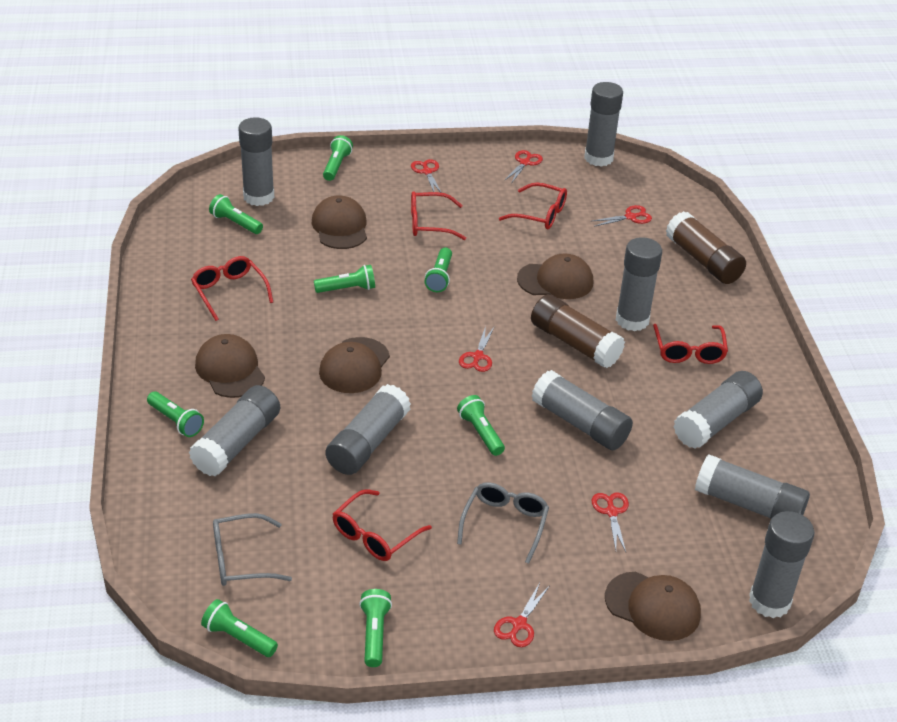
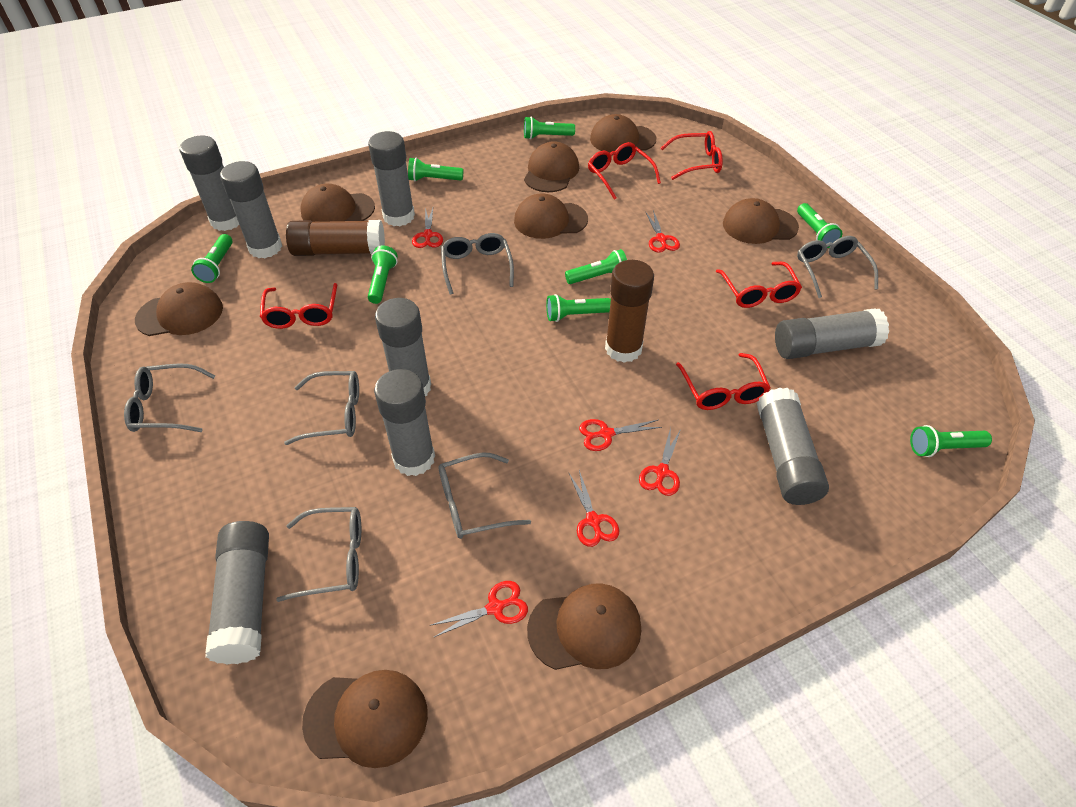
brown cap: 5 -> 8
grey glasses: 2 -> 6
grey glue stick: 9 -> 8

